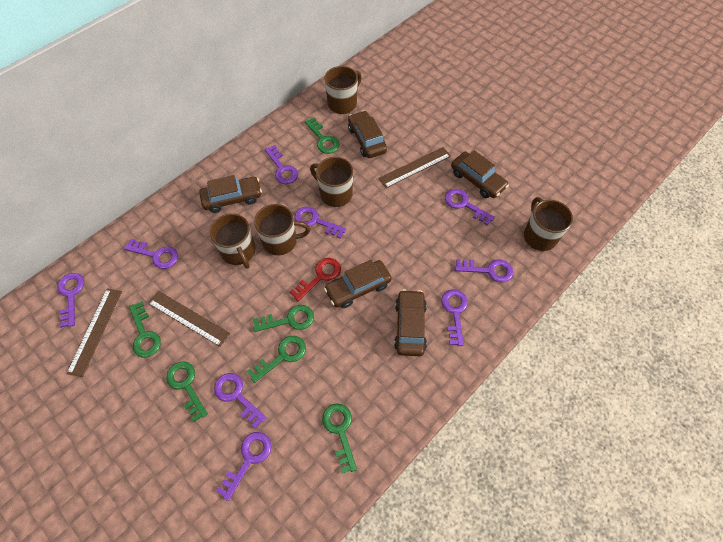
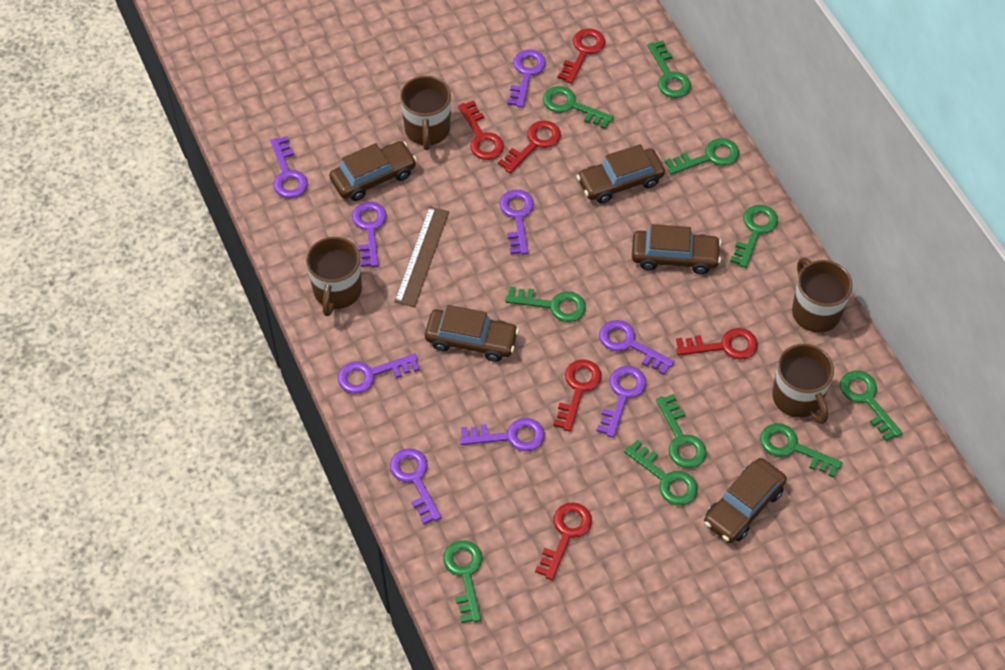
brown mug: 5 -> 4
brown ruler: 3 -> 1
green key: 6 -> 10
red key: 1 -> 6

